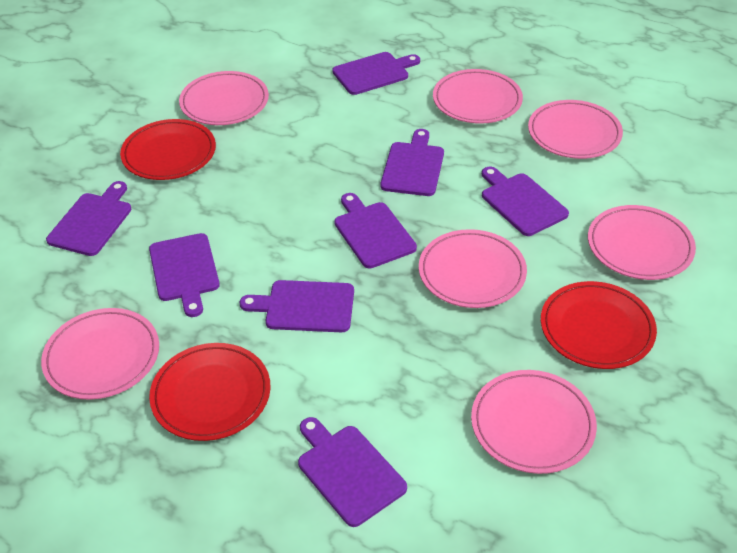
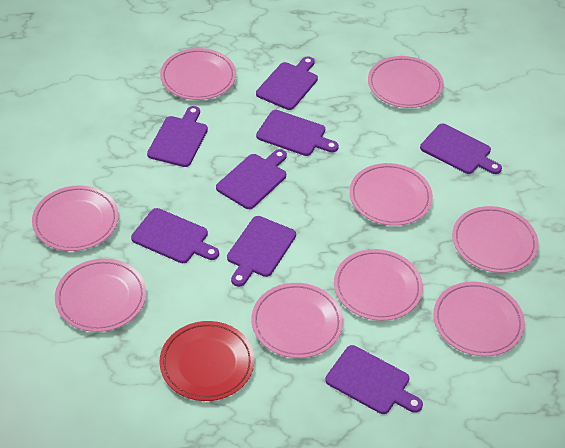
pink plate: 7 -> 9
red plate: 3 -> 1

